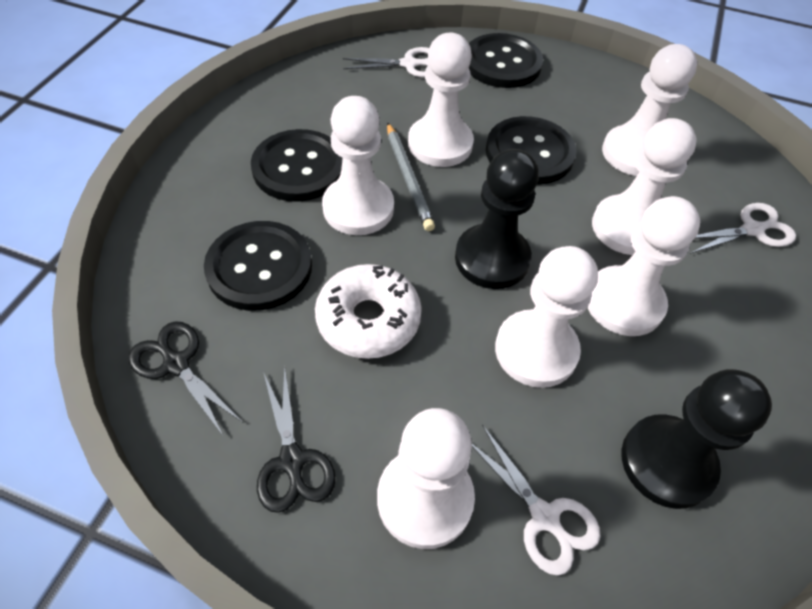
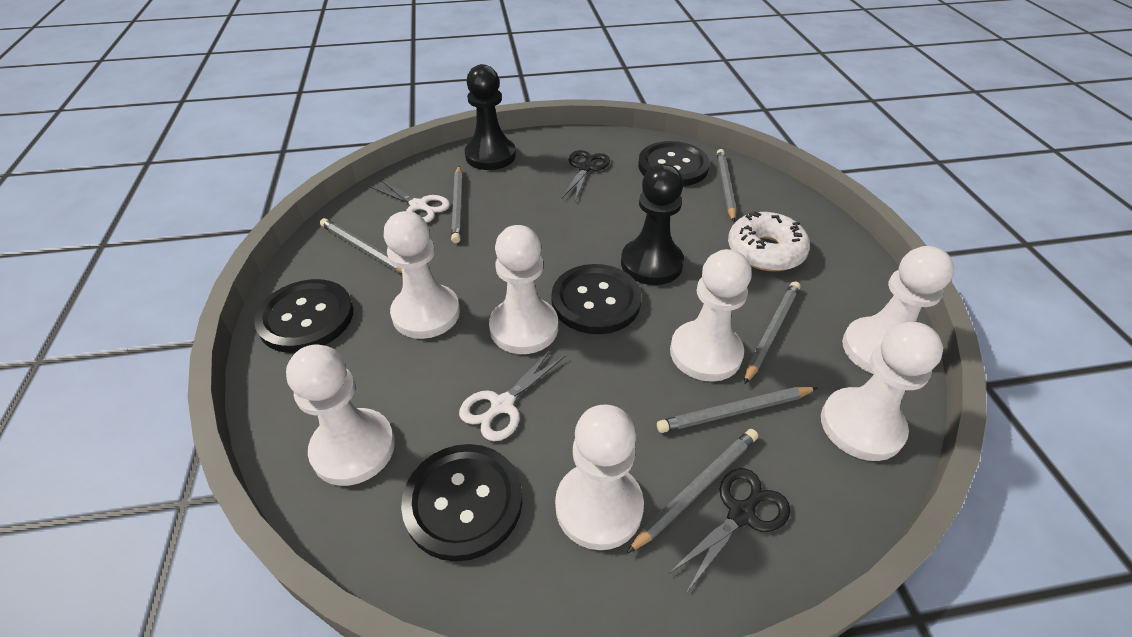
grey pencil: 1 -> 6
white scissors: 3 -> 2

